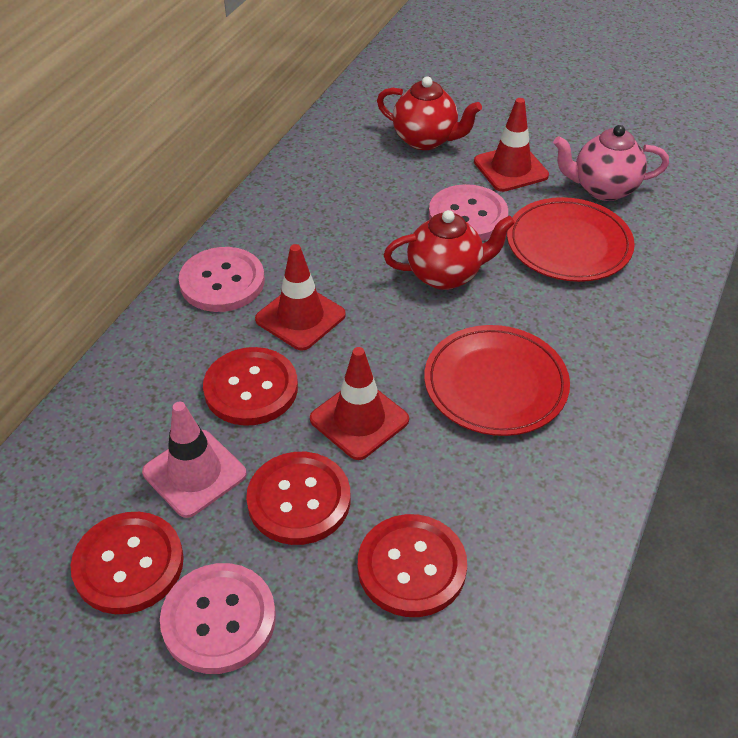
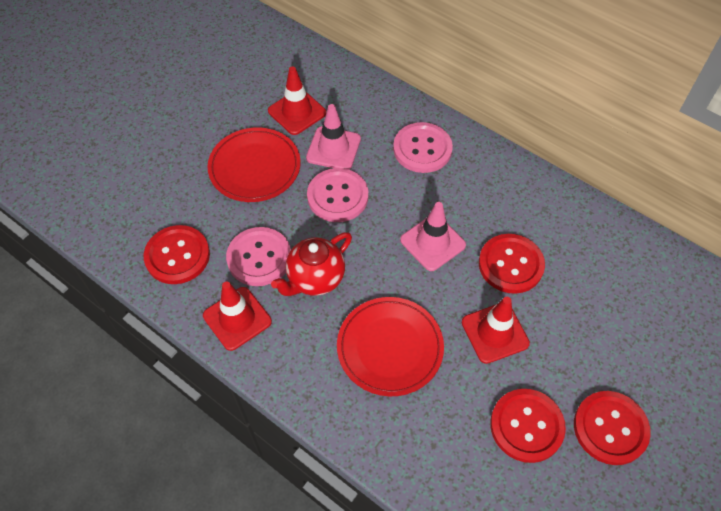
pink teapot: 1 -> 0
pink traffic cone: 1 -> 2
red teapot: 2 -> 1

